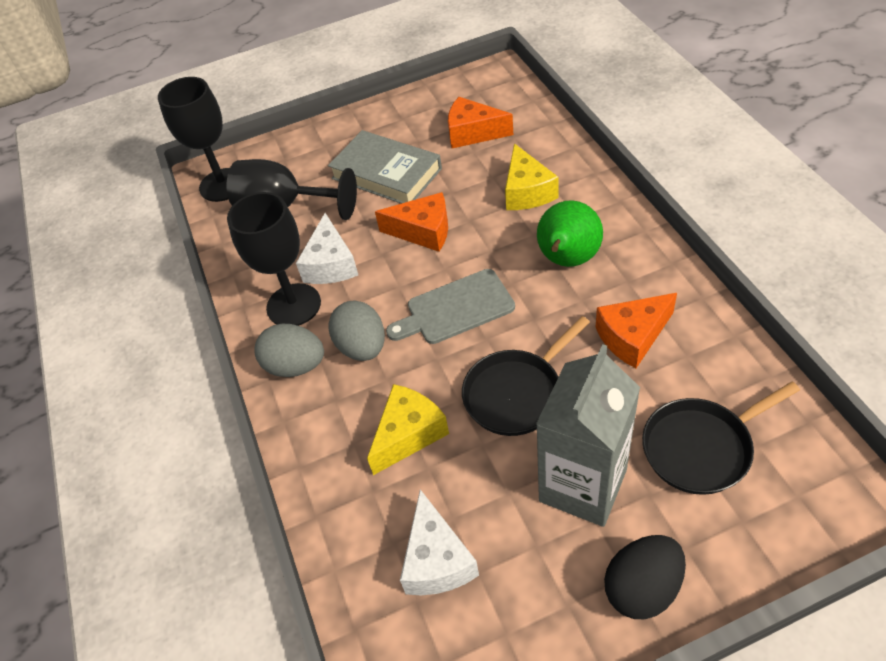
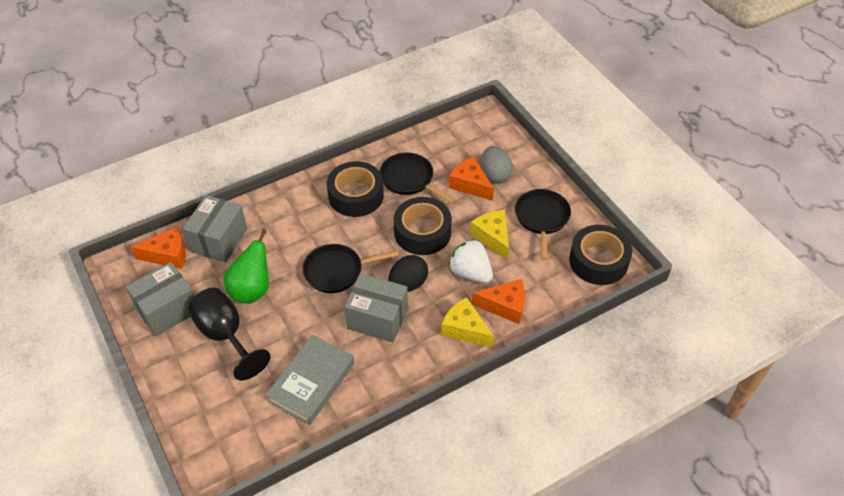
black goblet: 3 -> 1
black pan: 2 -> 3
black tape: 0 -> 3
grey box: 0 -> 3
grey carton: 1 -> 0
grey cutting board: 1 -> 0
grey egg: 2 -> 1
white cheese: 2 -> 0
white strawberry: 0 -> 1

